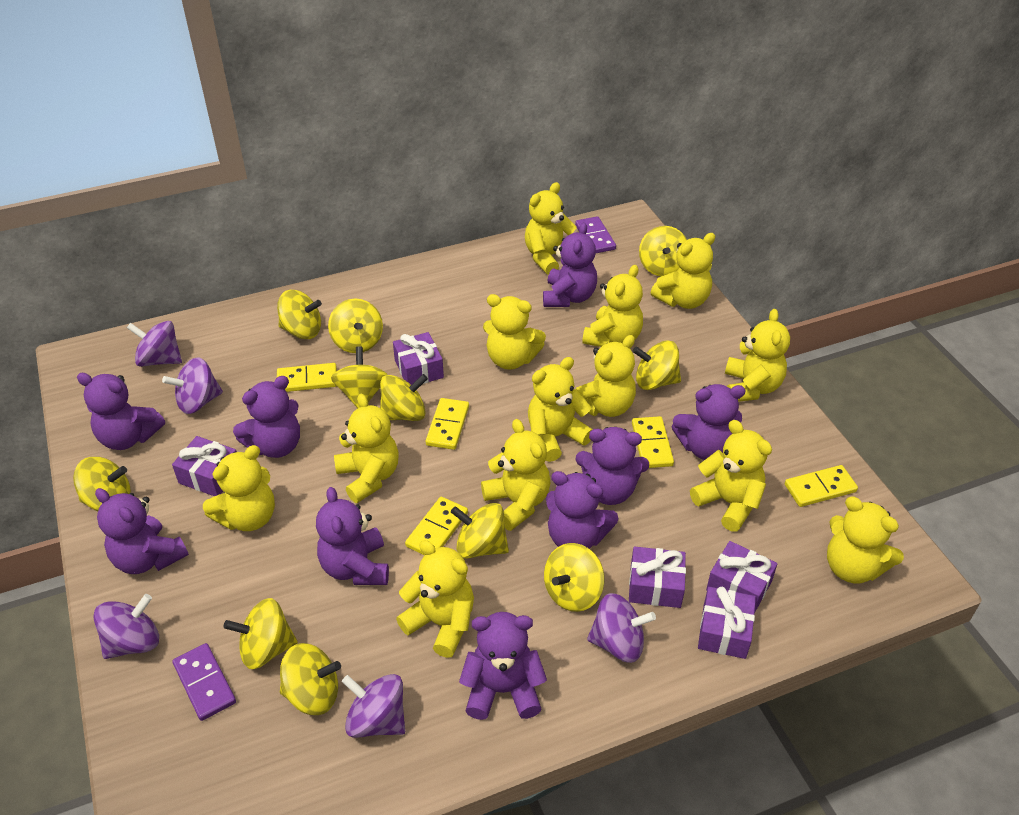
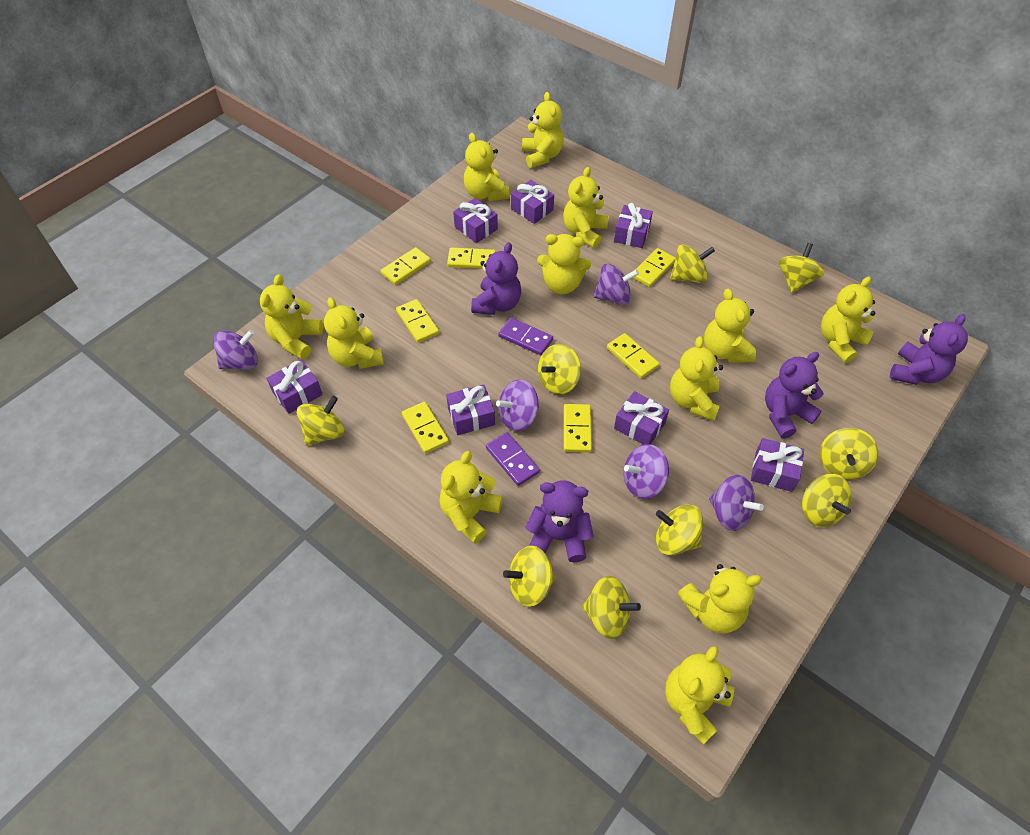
purple gift: 5 -> 7
purple teddy bear: 9 -> 4
yellow domino: 5 -> 7
yellow spinning top: 11 -> 9
yellow teddy bear: 13 -> 12

